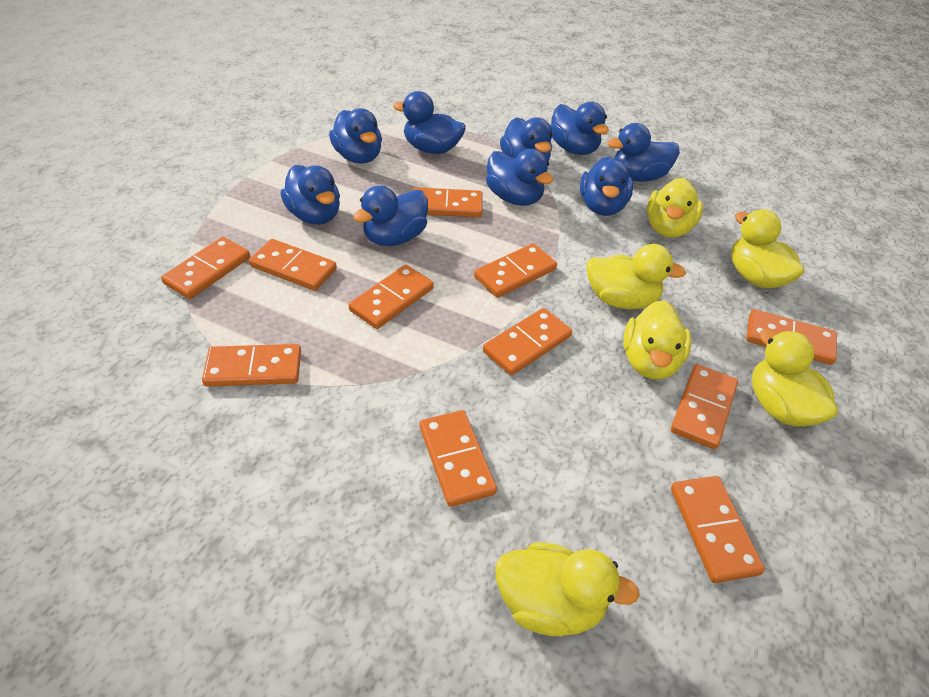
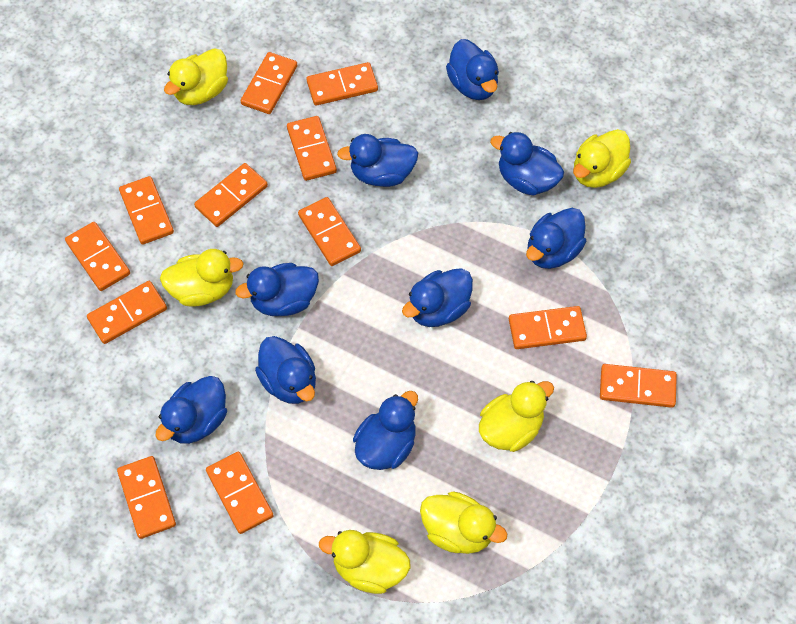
orange domino: 11 -> 12

